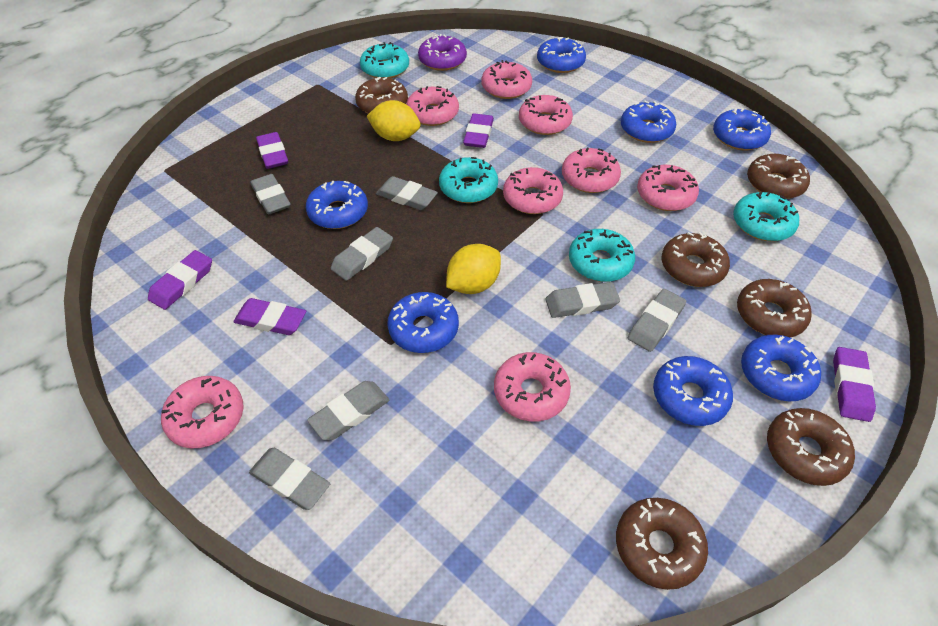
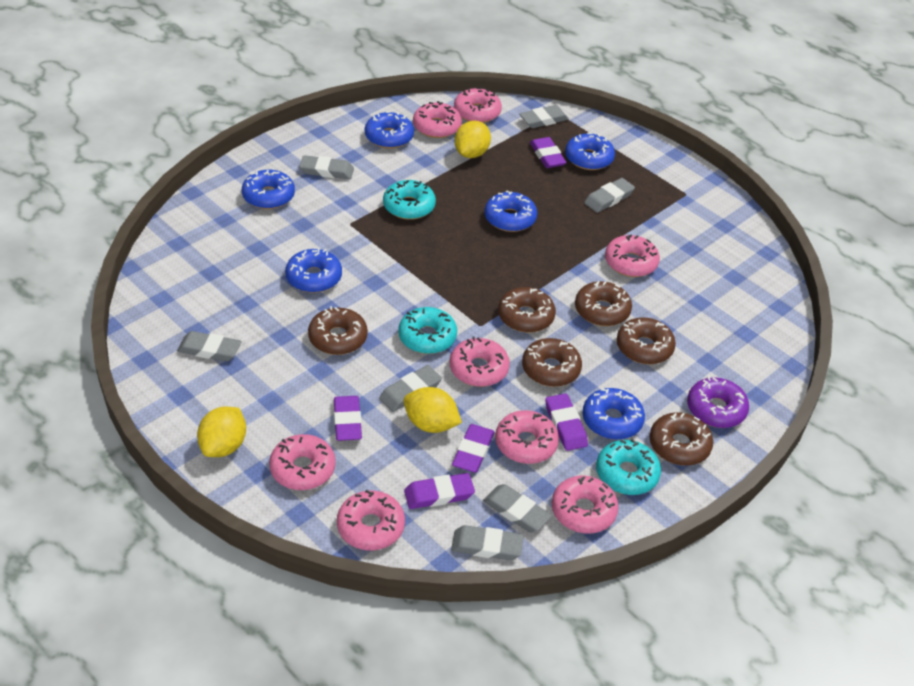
blue donut: 7 -> 6
turquoise donut: 4 -> 3
yellow lemon: 2 -> 3

